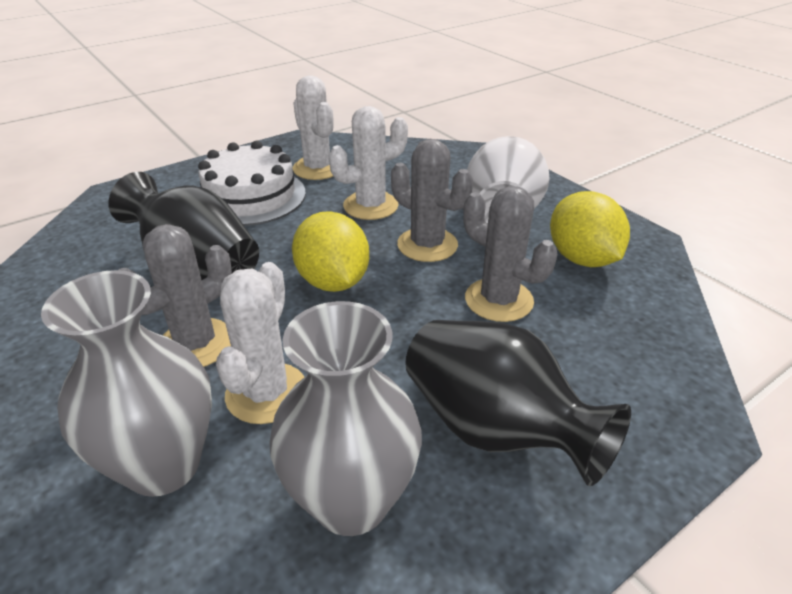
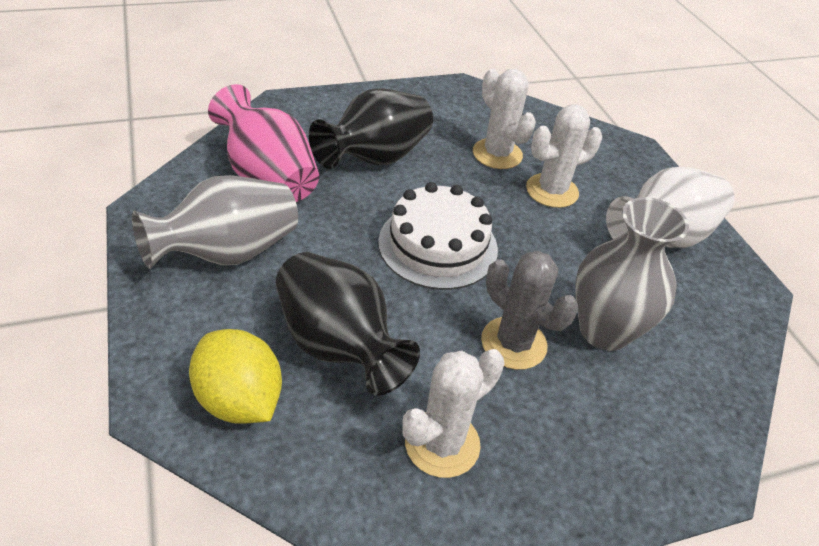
grey cactus: 3 -> 1
pink vase: 0 -> 1
yellow lemon: 2 -> 1

